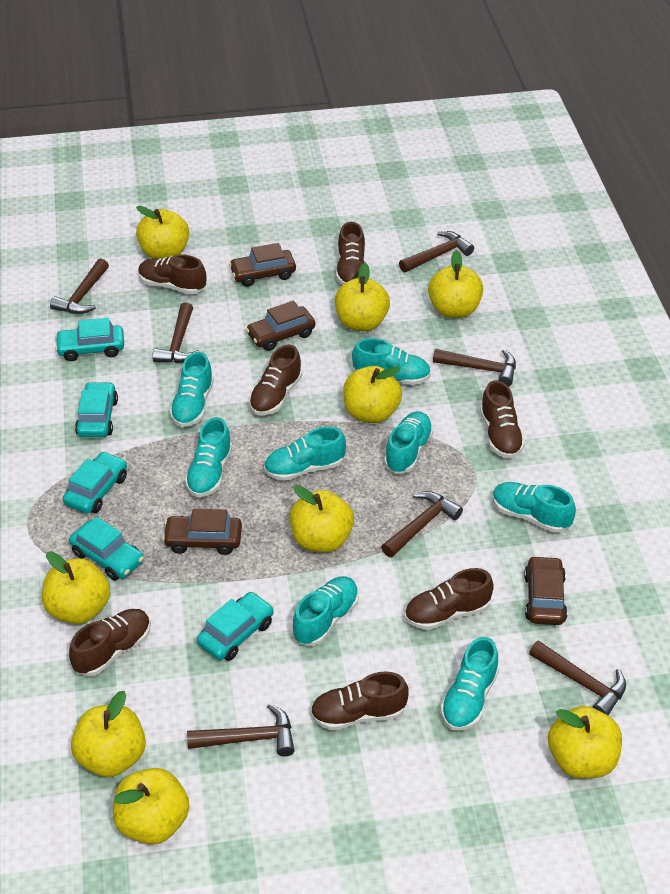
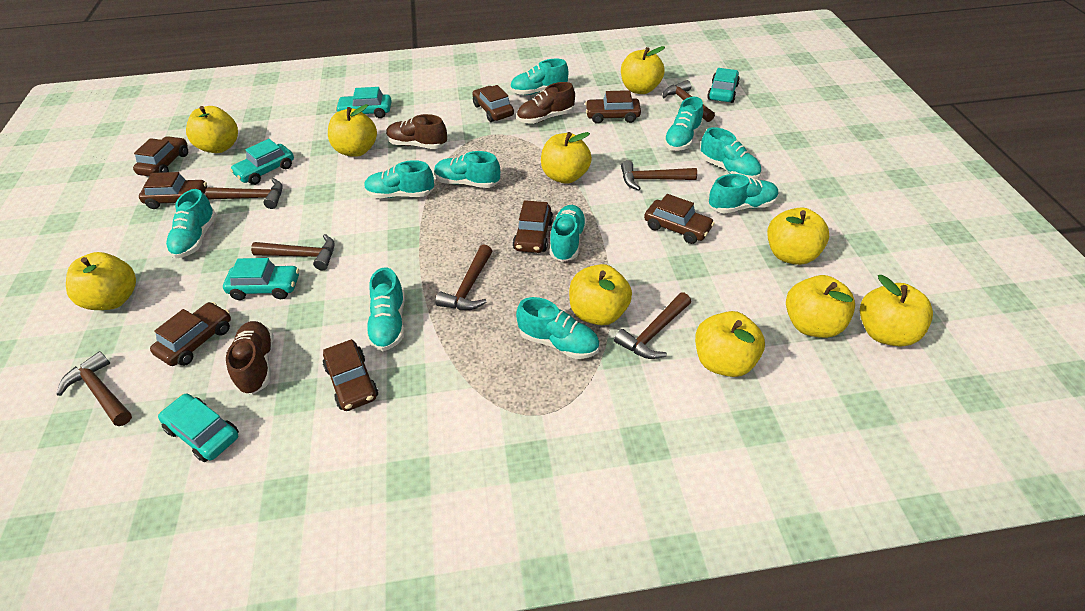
brown car: 4 -> 8
brown shoe: 7 -> 3
turquoise shoe: 8 -> 10
yellow apple: 9 -> 10

